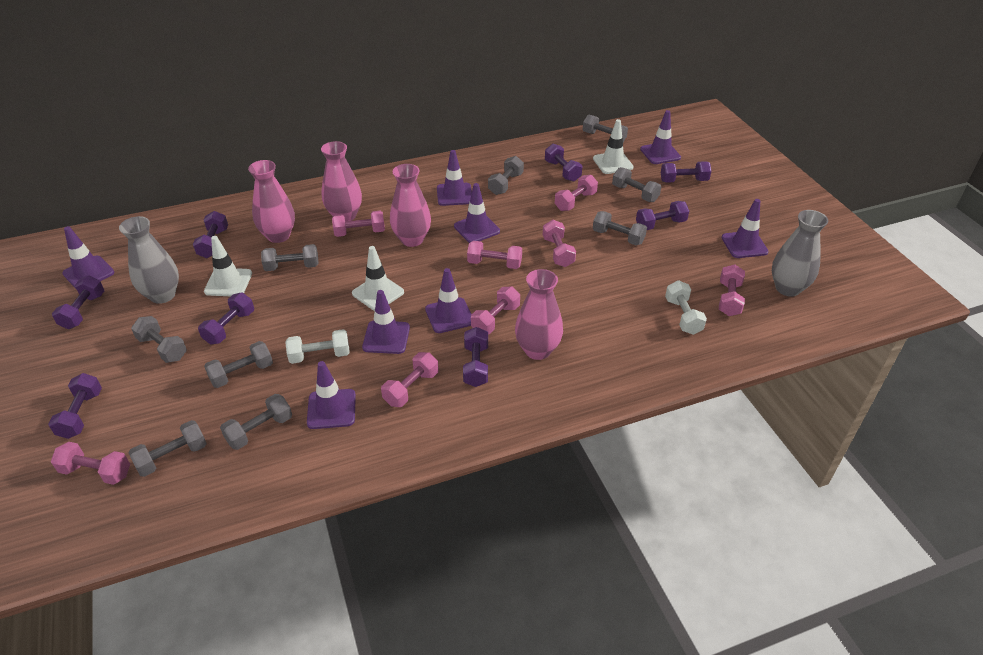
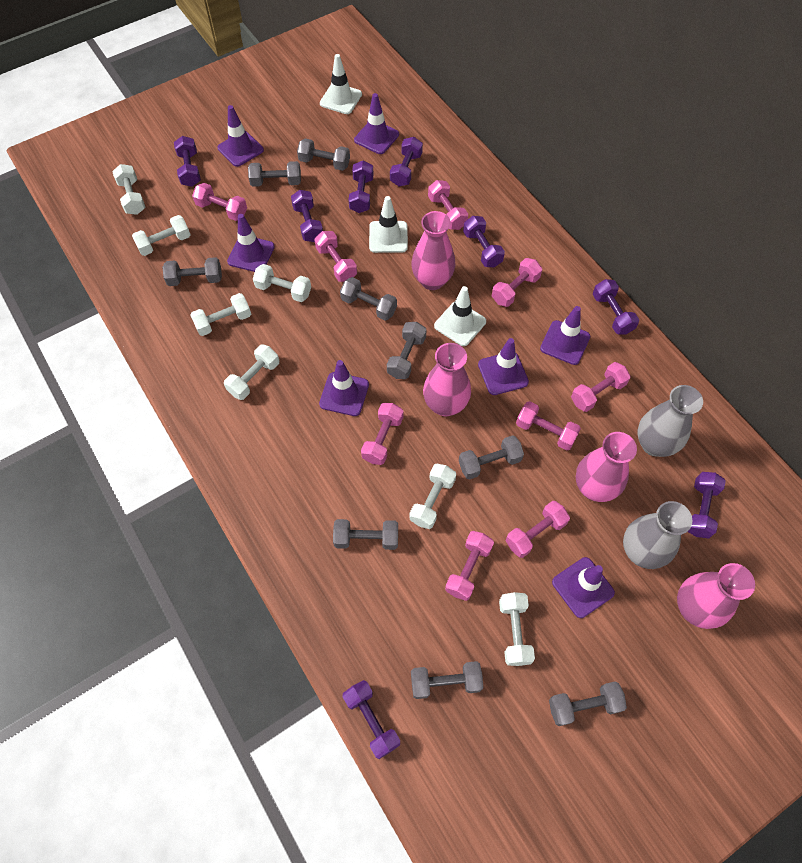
pink dumbbell: 8 -> 9
purple traffic cone: 8 -> 7
white dumbbell: 2 -> 7

